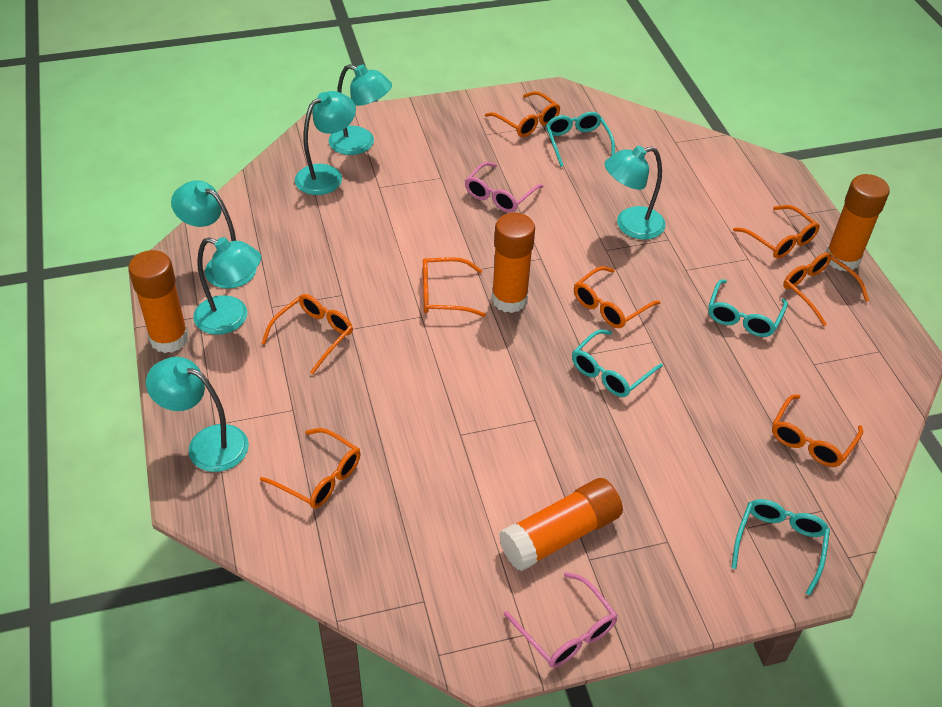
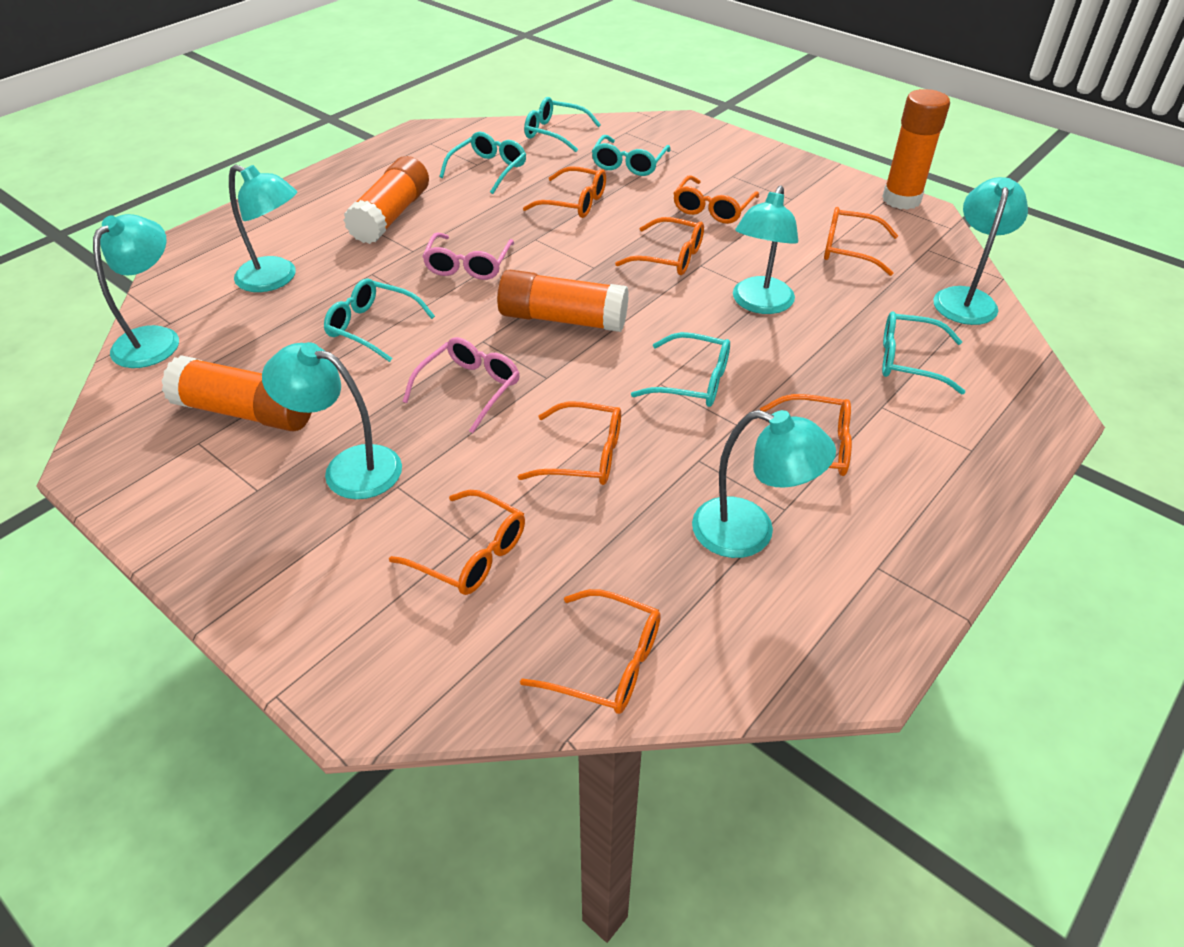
turquoise glasses: 4 -> 6

